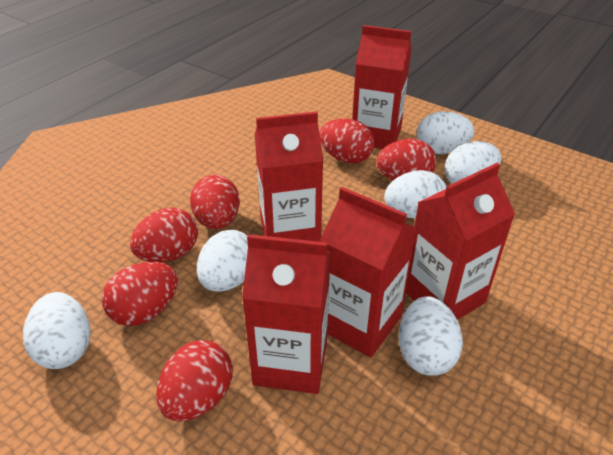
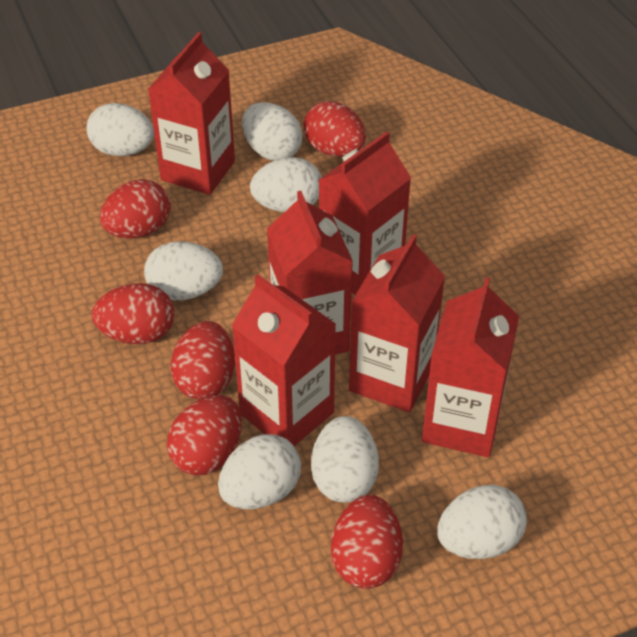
red carton: 5 -> 6
white egg: 6 -> 7

